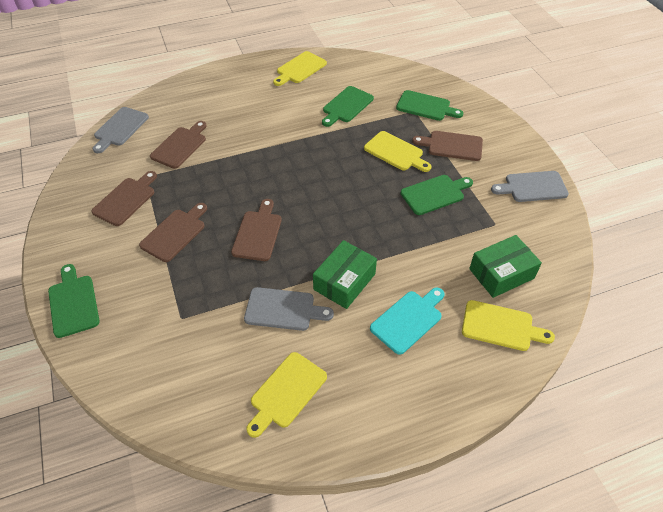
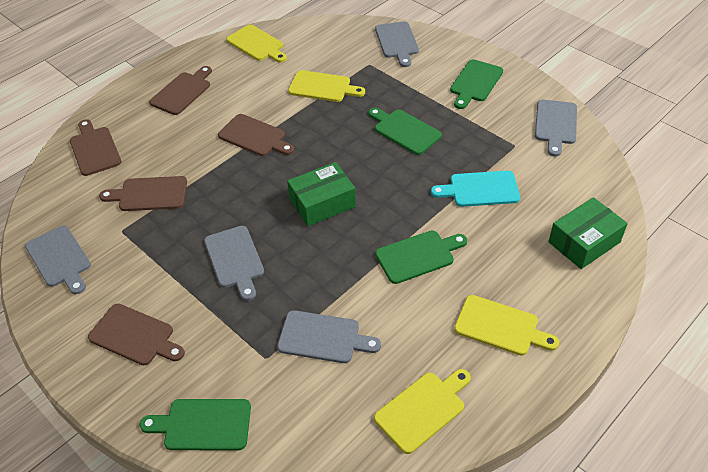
grey cutting board: 3 -> 5

